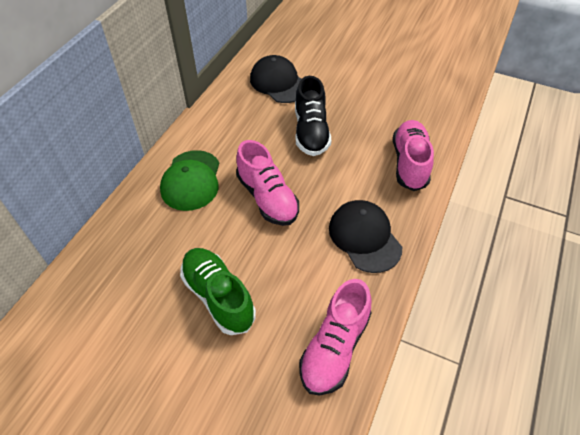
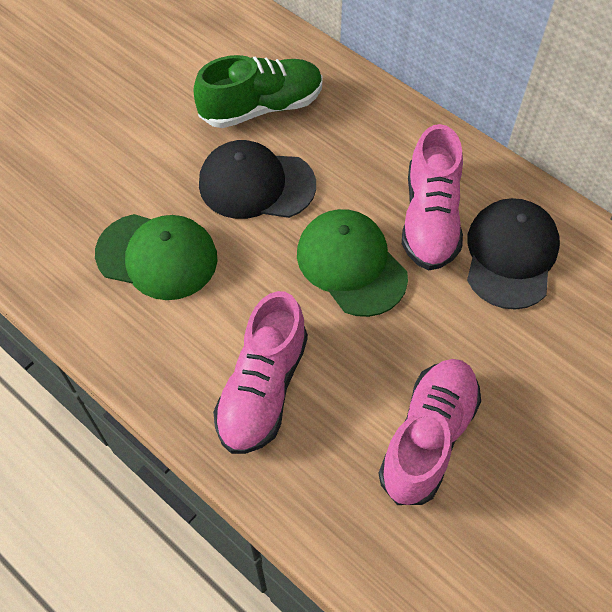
black shoe: 1 -> 0
green cap: 1 -> 2

